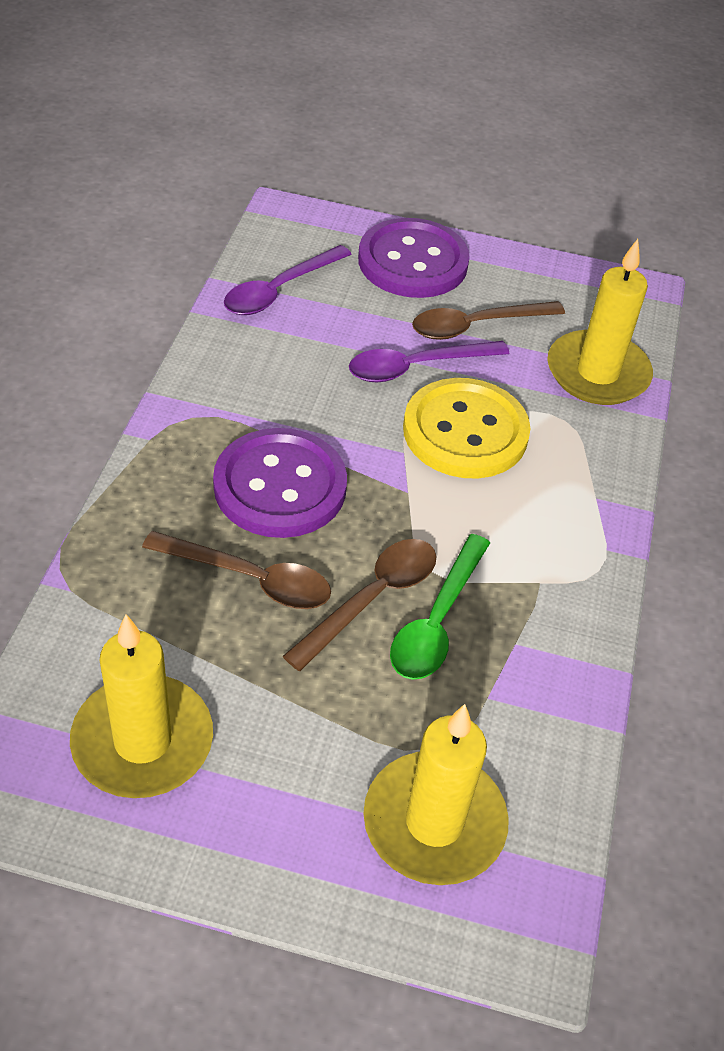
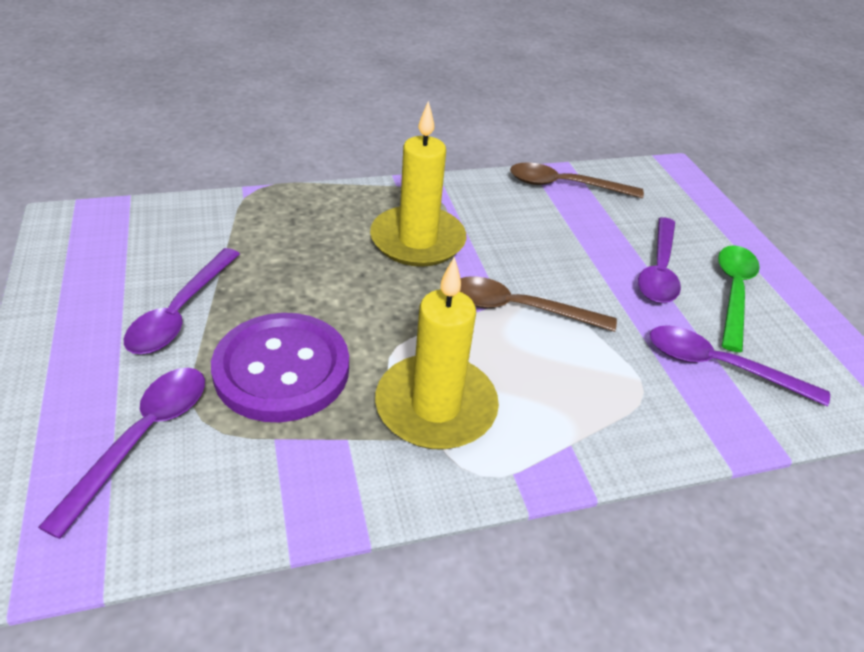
brown spoon: 3 -> 2
purple button: 2 -> 1
purple spoon: 2 -> 4
yellow button: 1 -> 0
yellow candle: 3 -> 2

